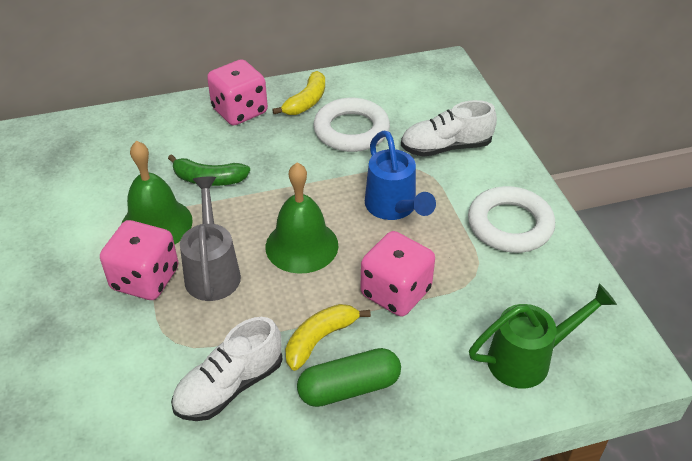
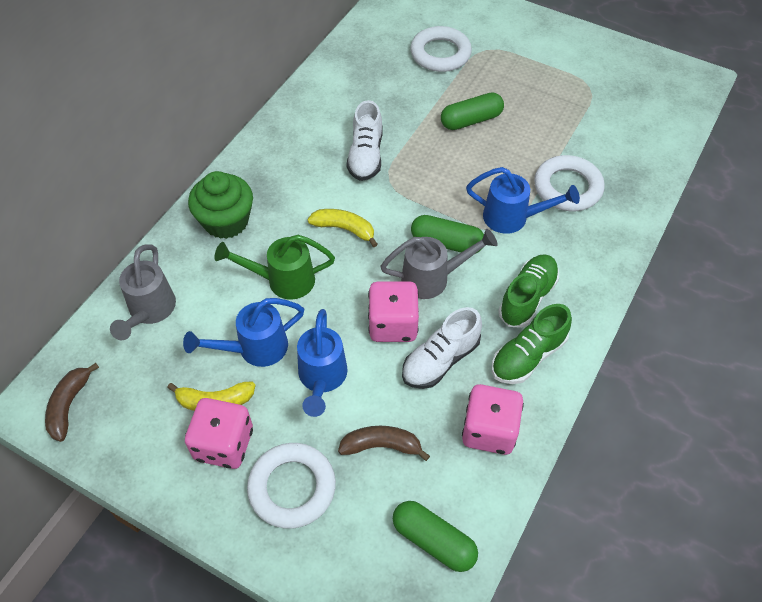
blue watering can: 1 -> 3
brown banana: 0 -> 2
green banana: 1 -> 0
green bell: 2 -> 0
green capsule: 1 -> 3
green cupcake: 0 -> 1
green shoe: 0 -> 2
grey watering can: 1 -> 2
white ring: 2 -> 3

